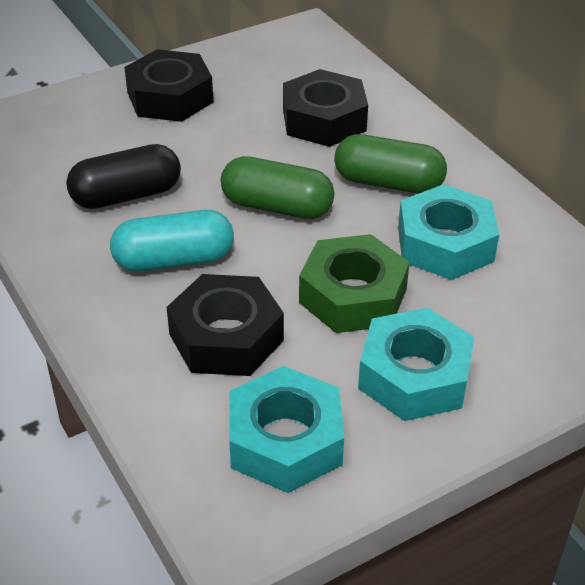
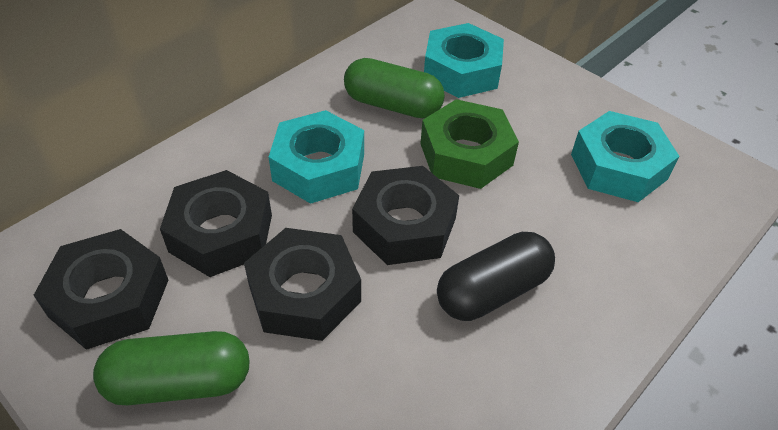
black nut: 3 -> 4
turquoise capsule: 1 -> 0

